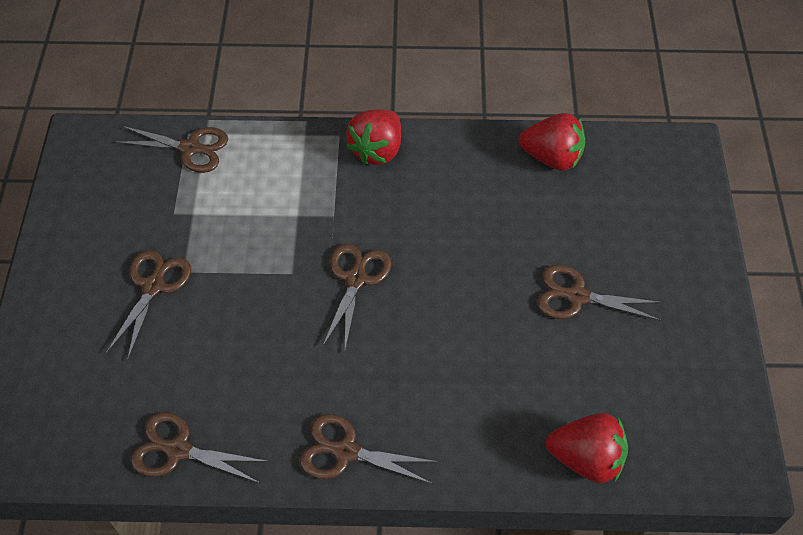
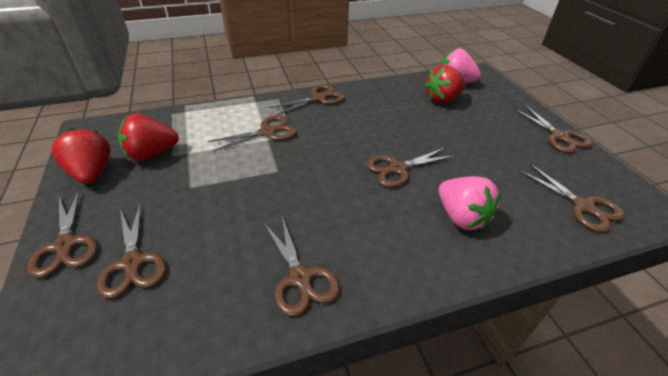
brown scissors: 6 -> 8
pink strawberry: 0 -> 2

